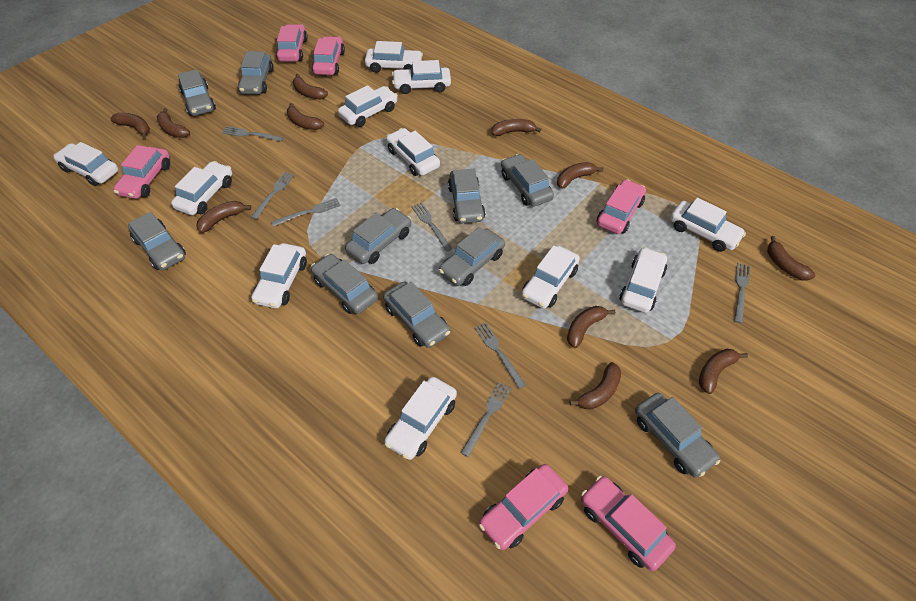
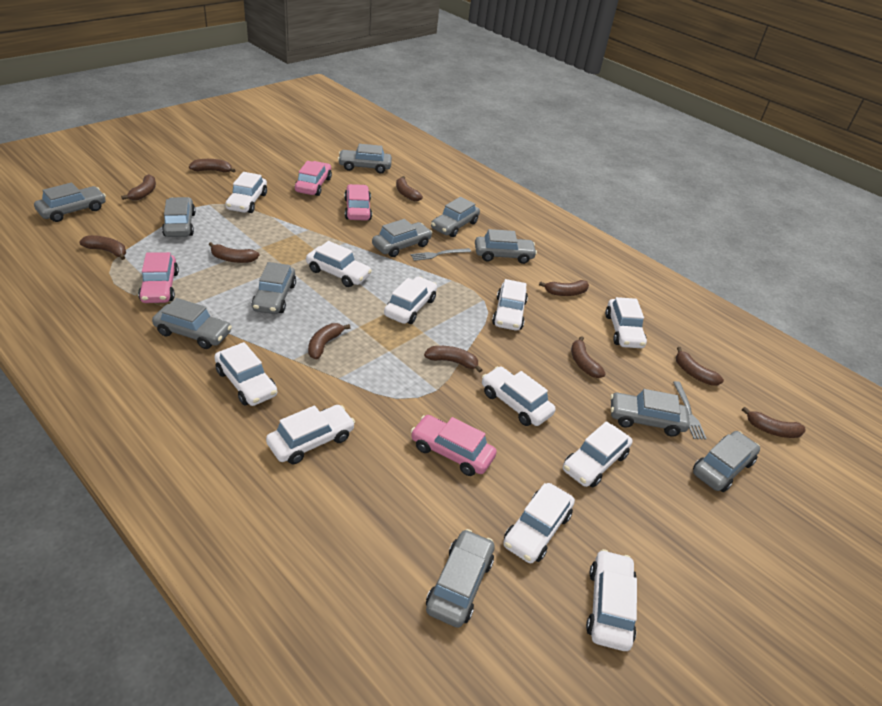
grey car: 10 -> 11
grey fork: 7 -> 2
pink car: 6 -> 4

